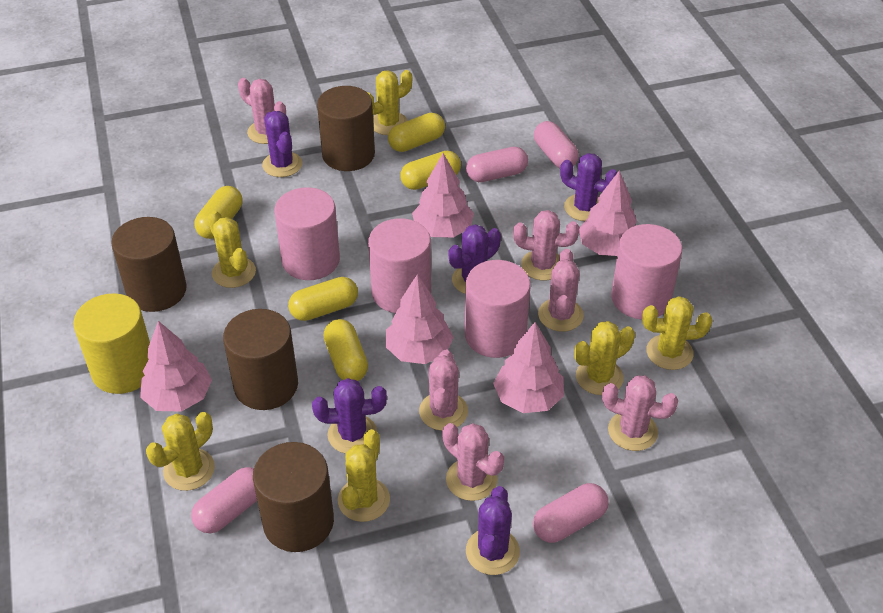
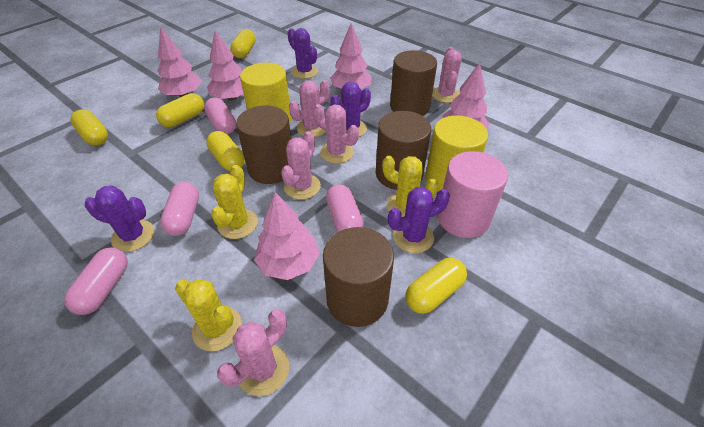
pink cactus: 6 -> 5
pink cylinder: 4 -> 1
purple cactus: 5 -> 4
yellow cactus: 6 -> 3
yellow cylinder: 1 -> 2

